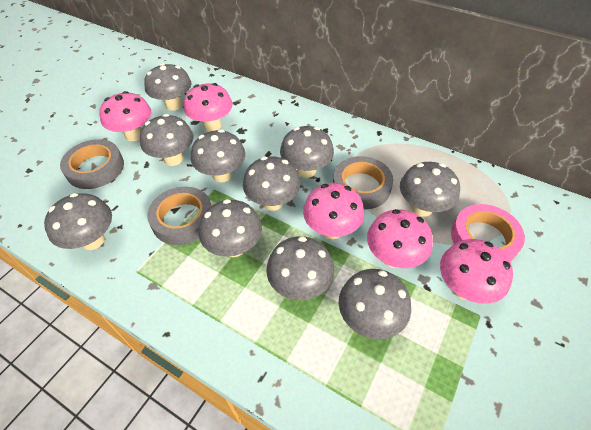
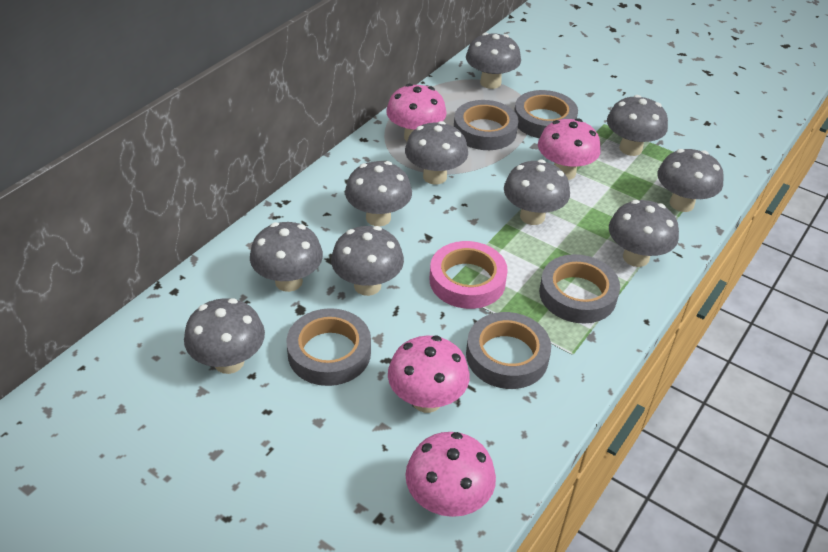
grey tape: 3 -> 5
pink mushroom: 5 -> 4

